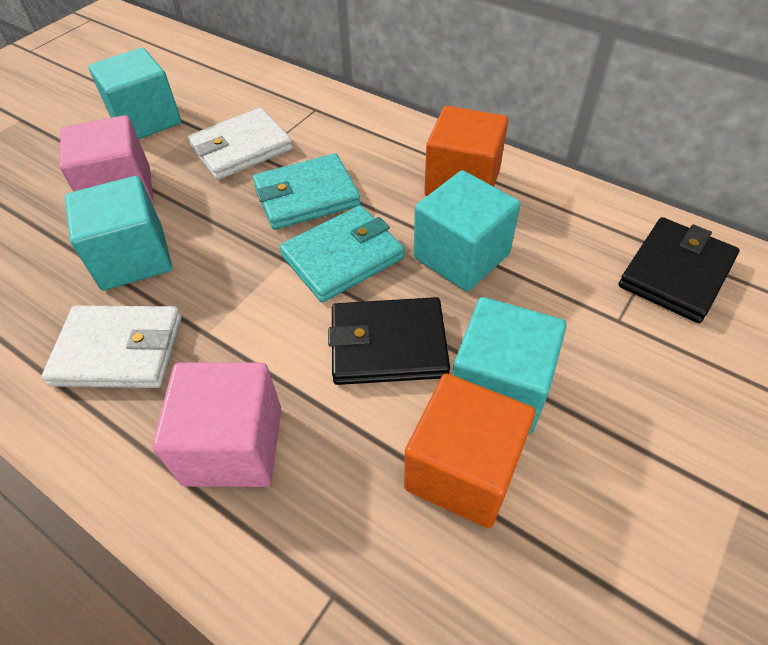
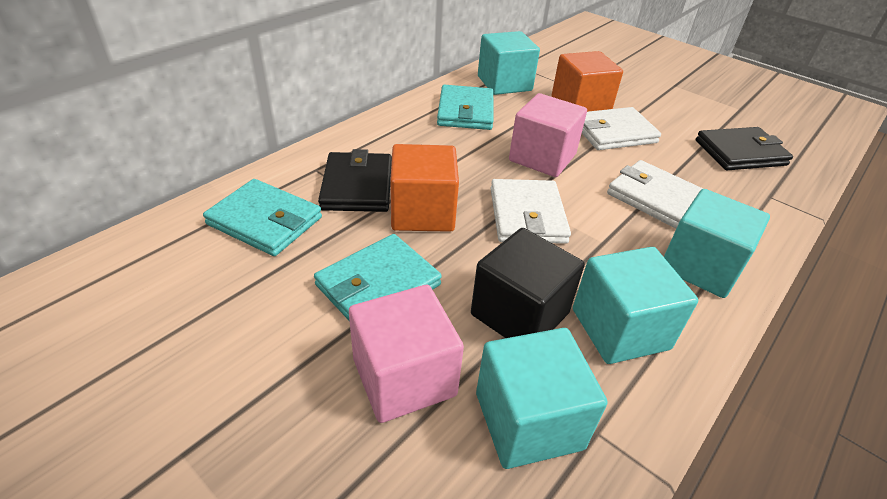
black cube: 0 -> 1
turquoise wallet: 2 -> 3
white wallet: 2 -> 3

